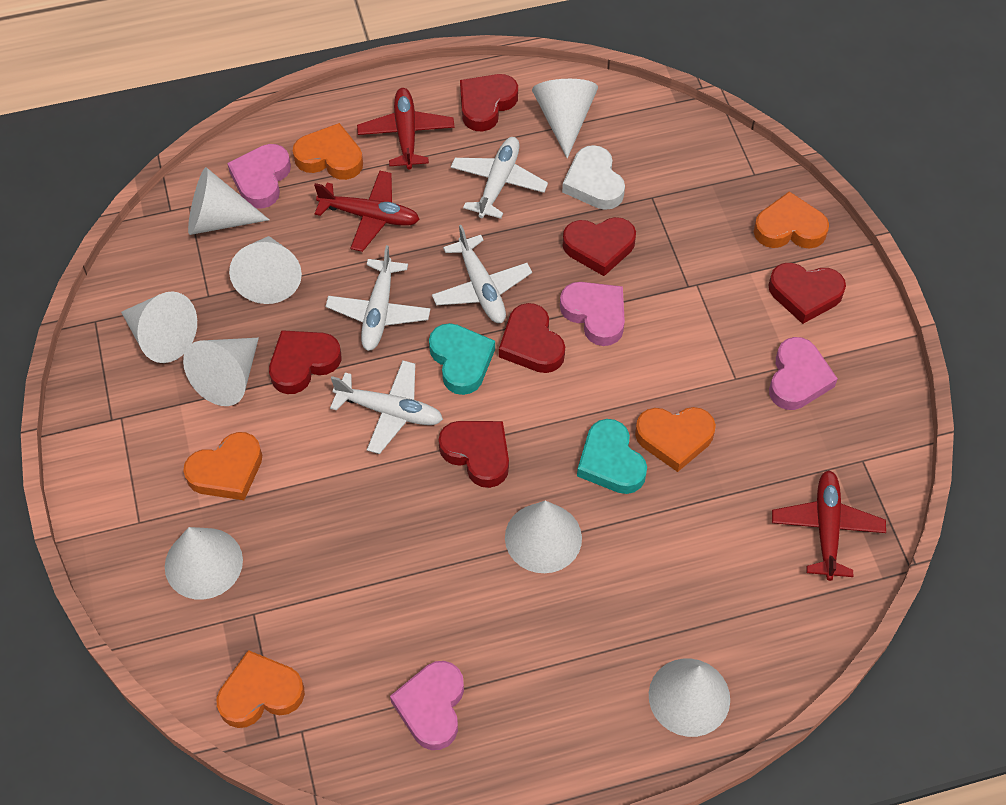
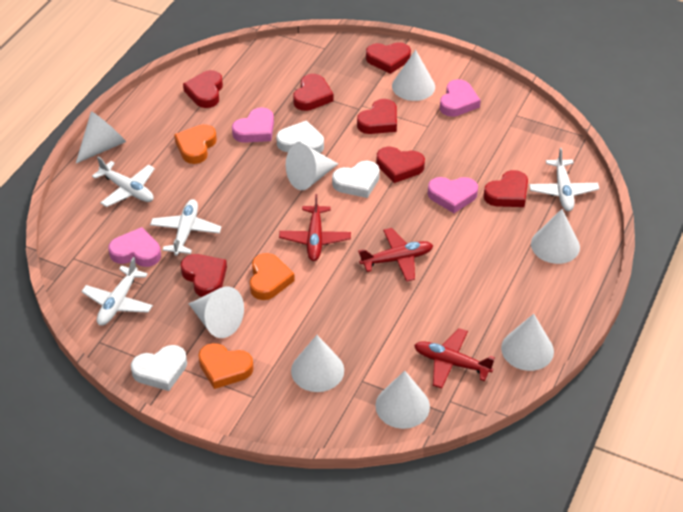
orange heart: 5 -> 3
red heart: 6 -> 7
turquoise heart: 2 -> 0
white heart: 1 -> 3

